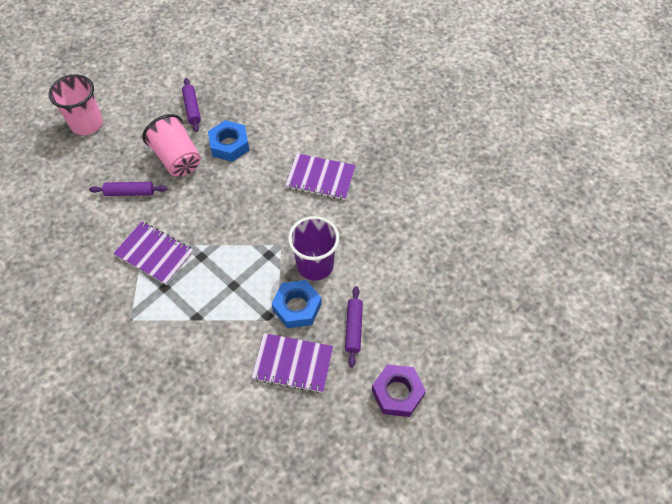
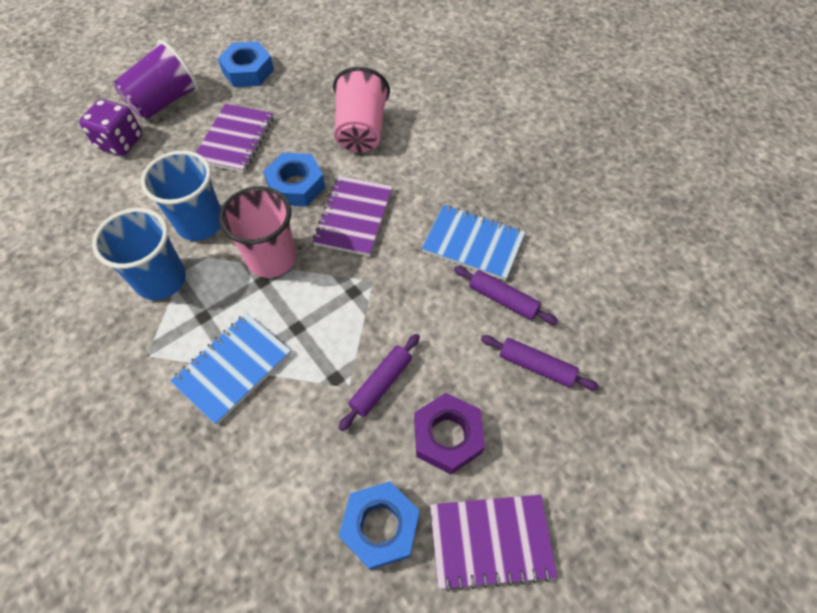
blue cup: 0 -> 2
blue notebook: 0 -> 2
blue nut: 2 -> 3
purple dice: 0 -> 1

